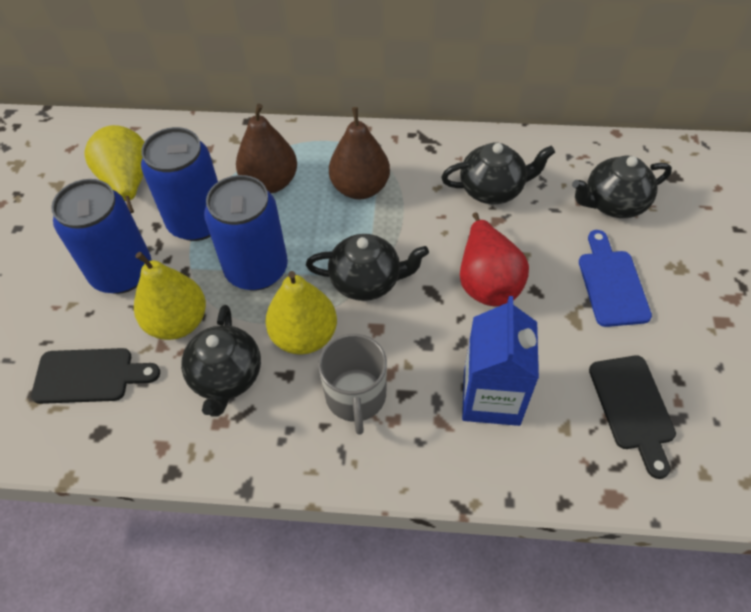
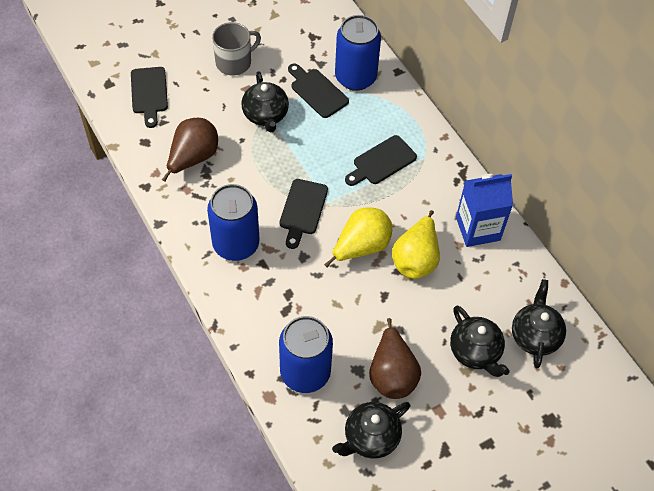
black cutting board: 2 -> 4
blue cutting board: 1 -> 0
red pear: 1 -> 0
yellow pear: 3 -> 2

